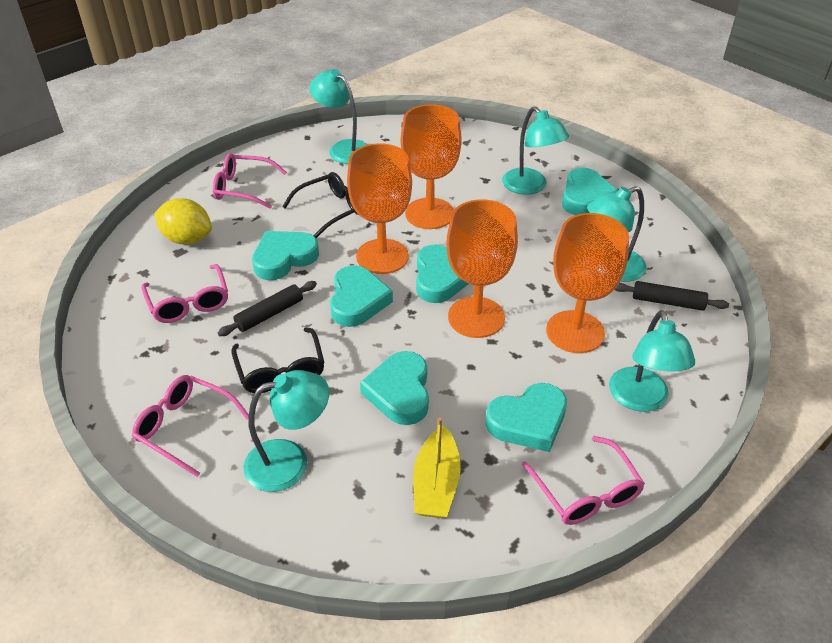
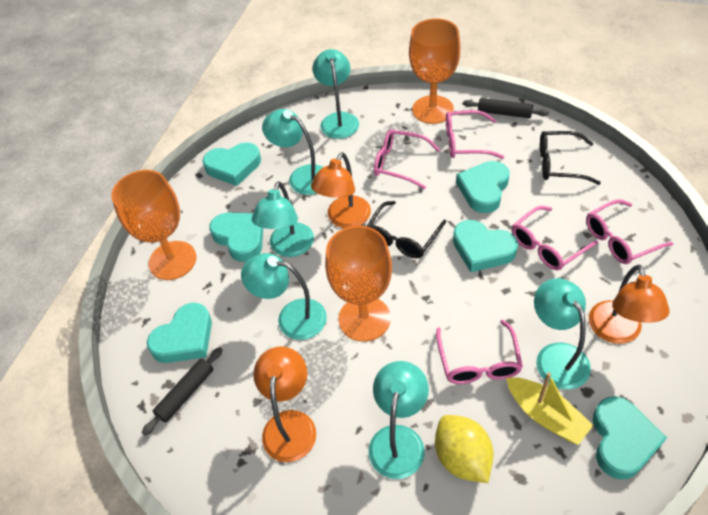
orange goblet: 4 -> 3
orange lamp: 0 -> 3
pink glasses: 4 -> 5
turquoise lamp: 5 -> 6

